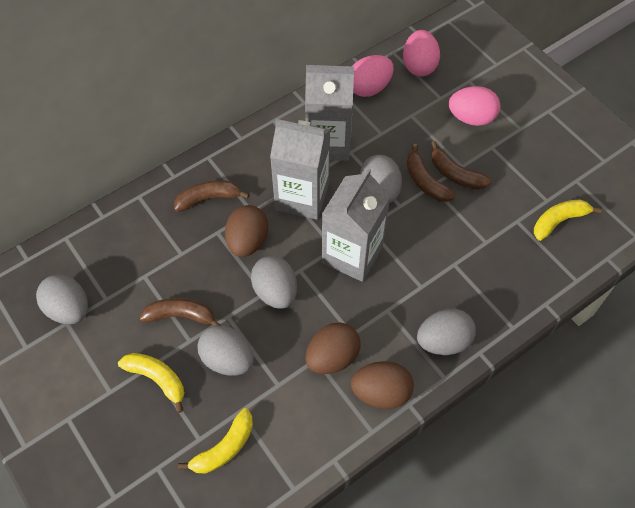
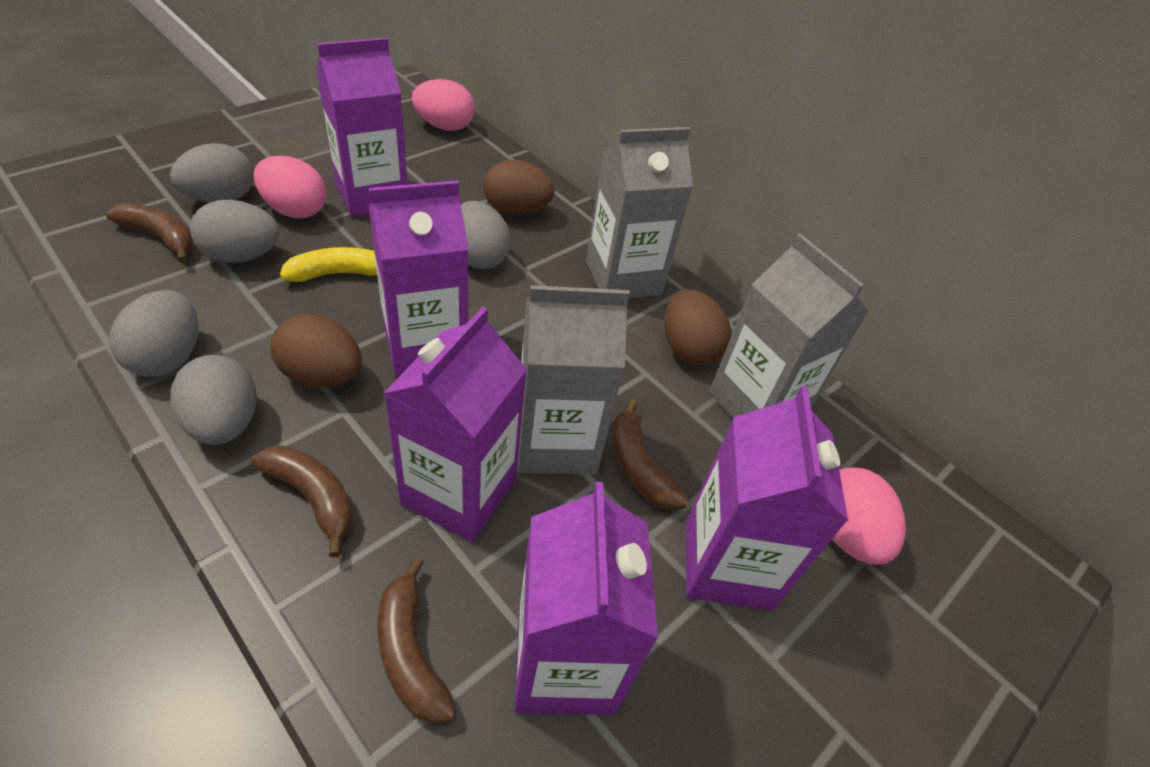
purple carton: 0 -> 5
yellow banana: 3 -> 1

